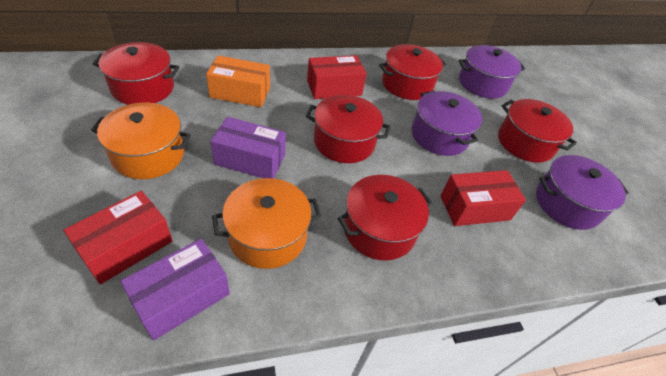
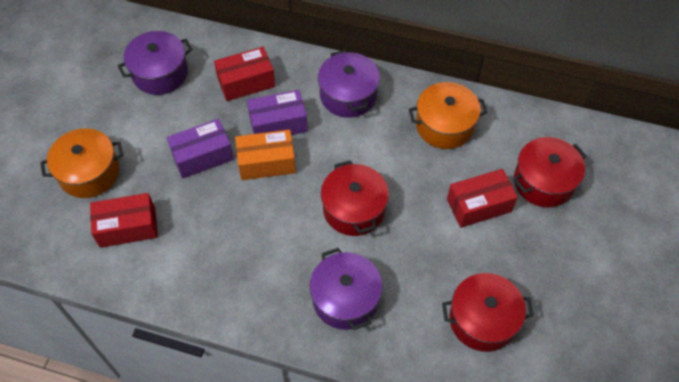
red pot: 5 -> 3

